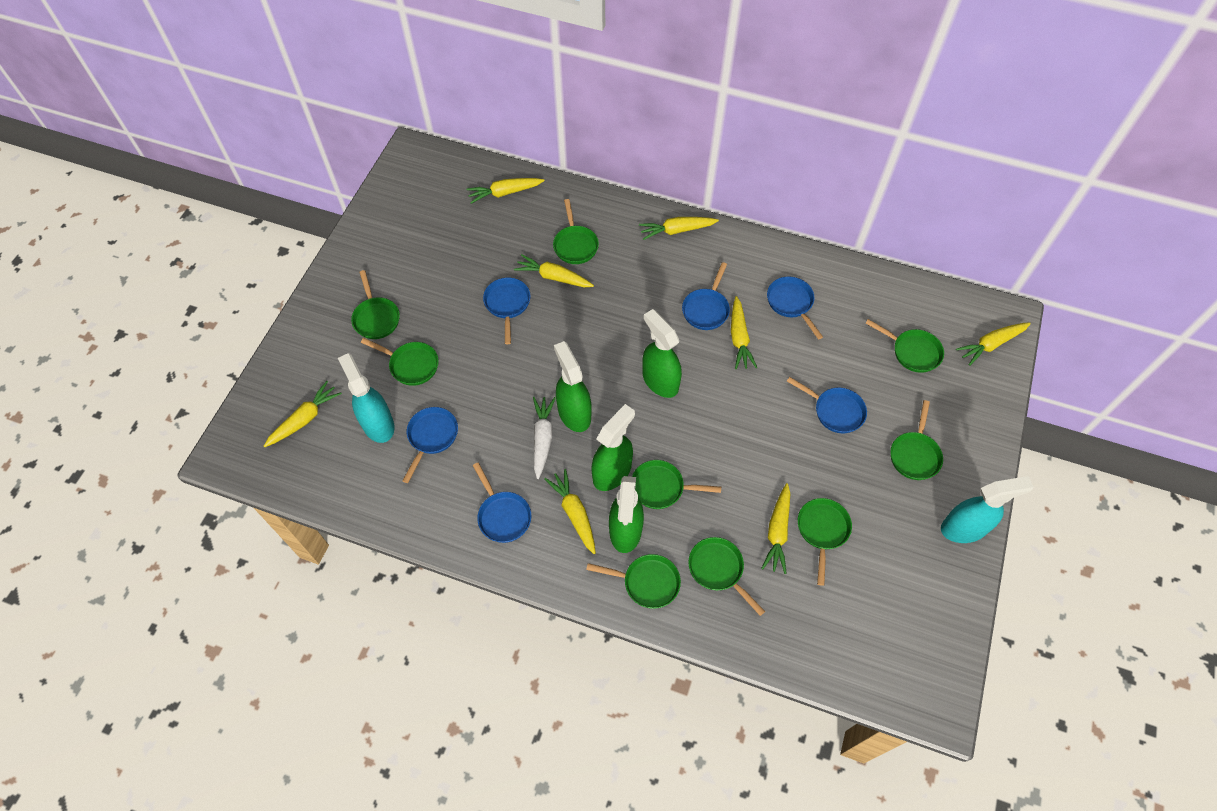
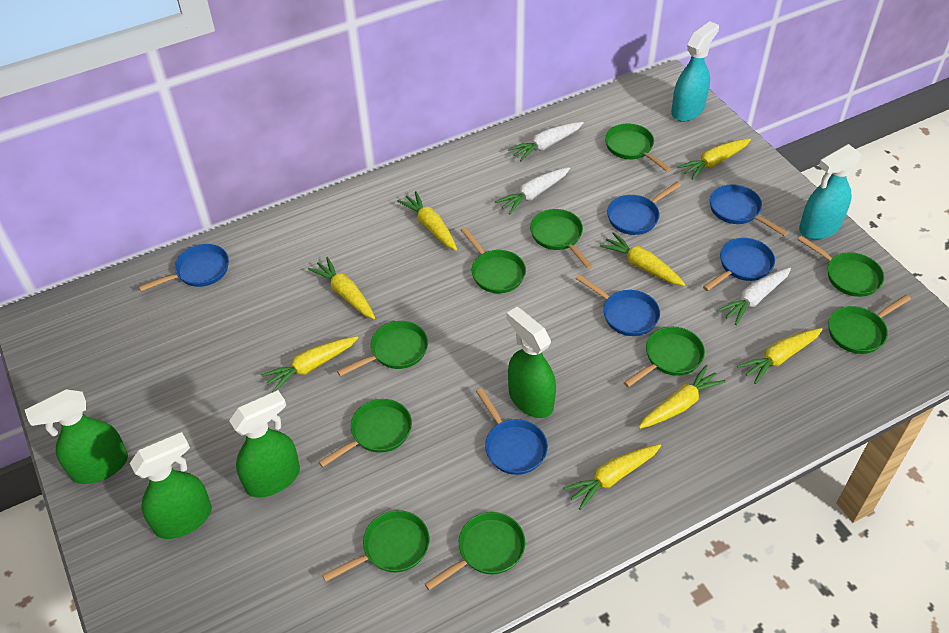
green pan: 9 -> 10
white carrot: 1 -> 3

